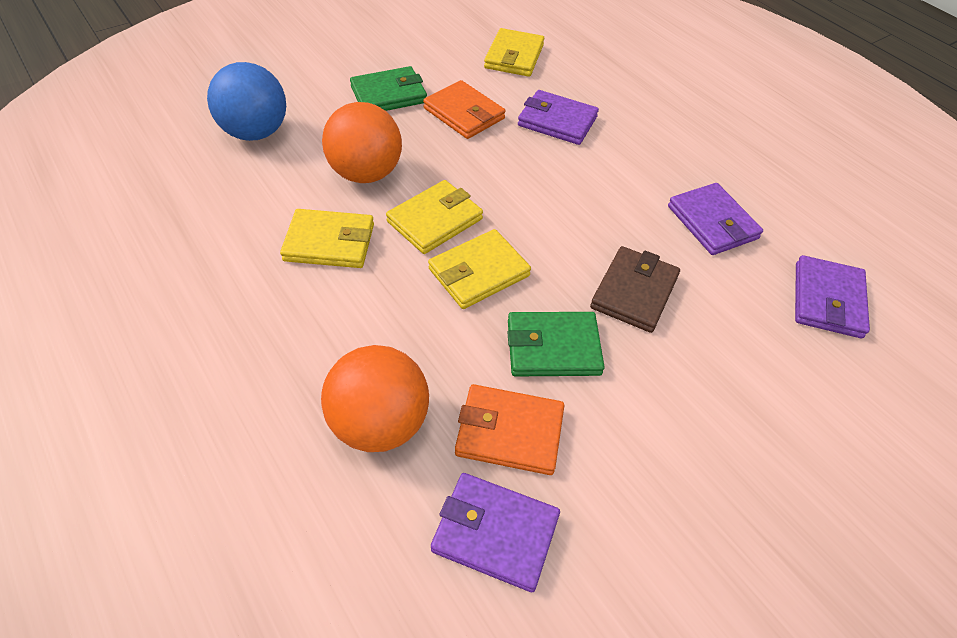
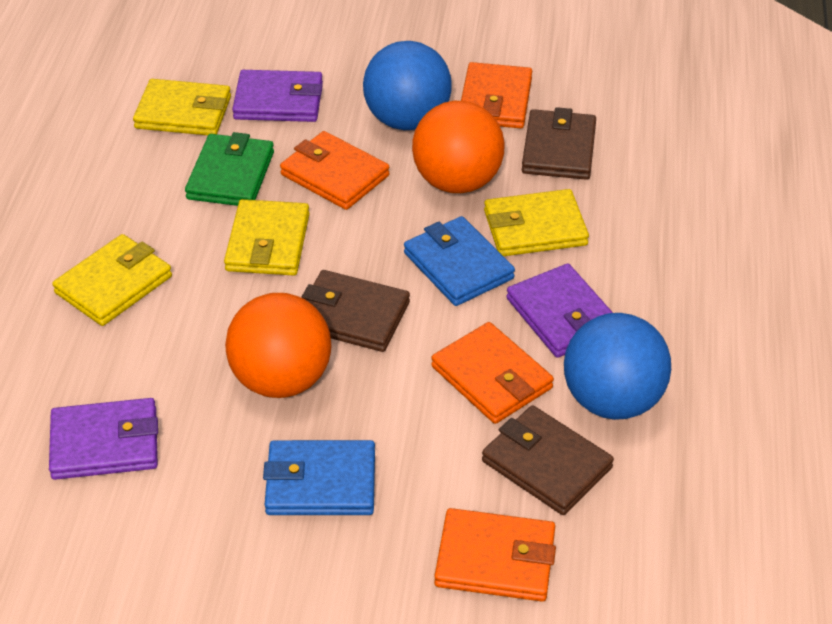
blue ball: 1 -> 2
blue wallet: 0 -> 2
brown wallet: 1 -> 3
green wallet: 2 -> 1
orange wallet: 2 -> 4
purple wallet: 4 -> 3

